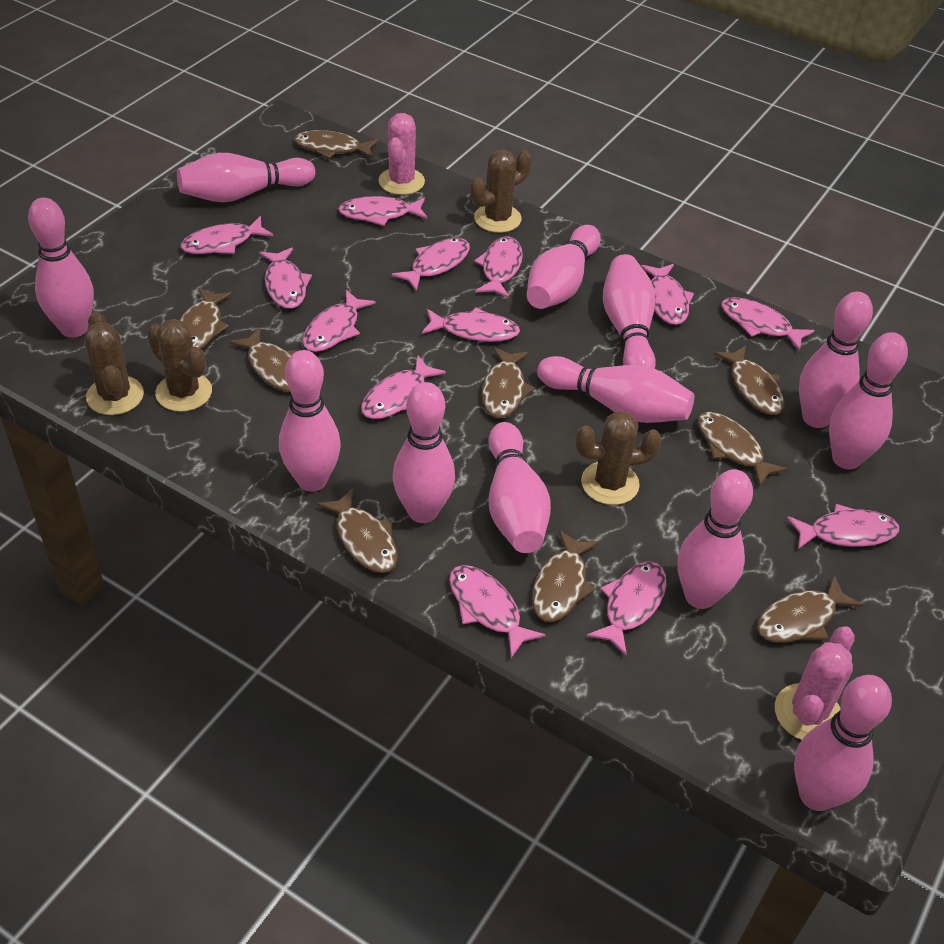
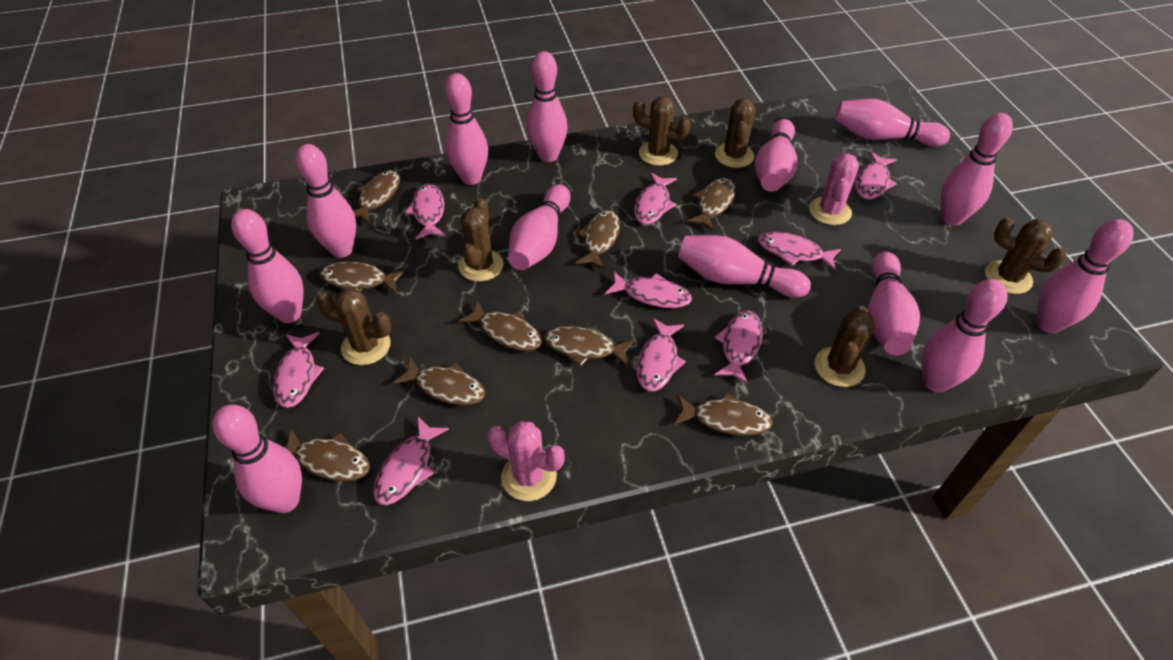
brown cactus: 4 -> 6
pink bowling pin: 12 -> 13
pink fish: 13 -> 9

